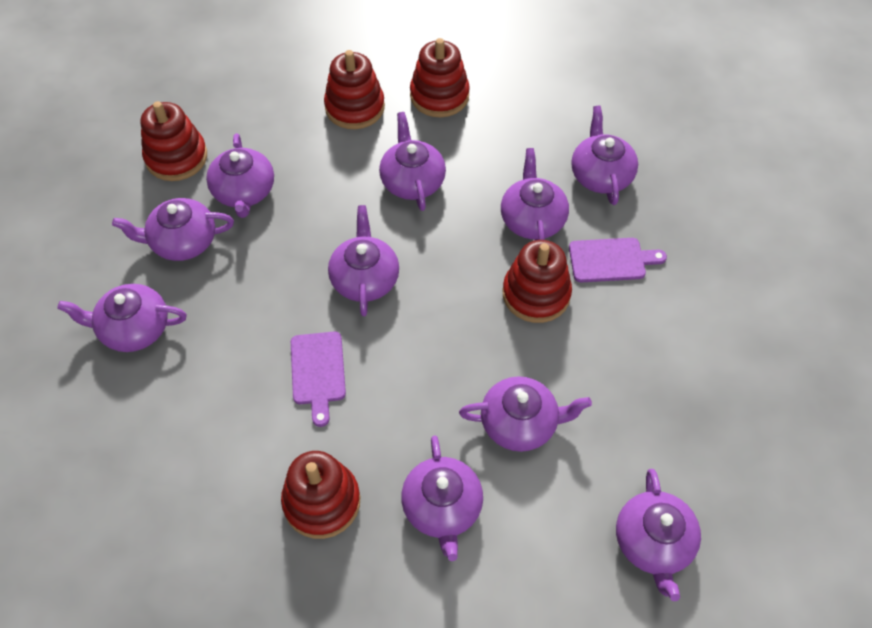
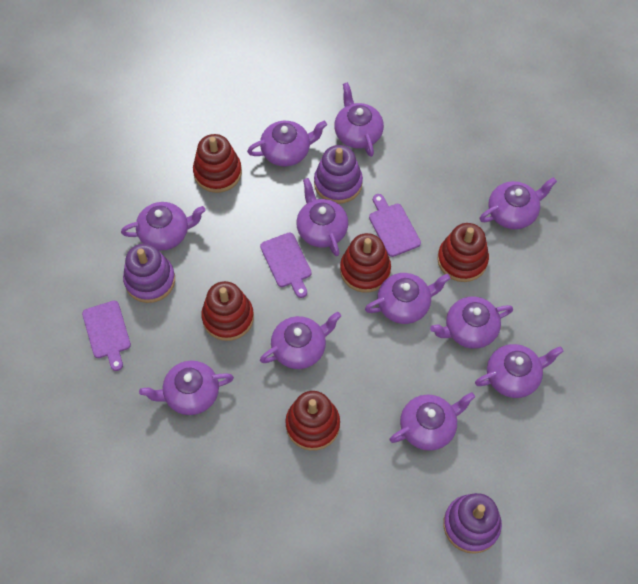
purple cutting board: 2 -> 3
purple stacking toy: 0 -> 3
purple teapot: 10 -> 11

